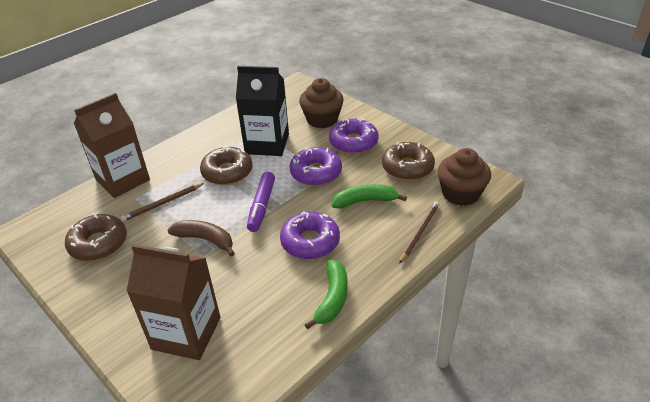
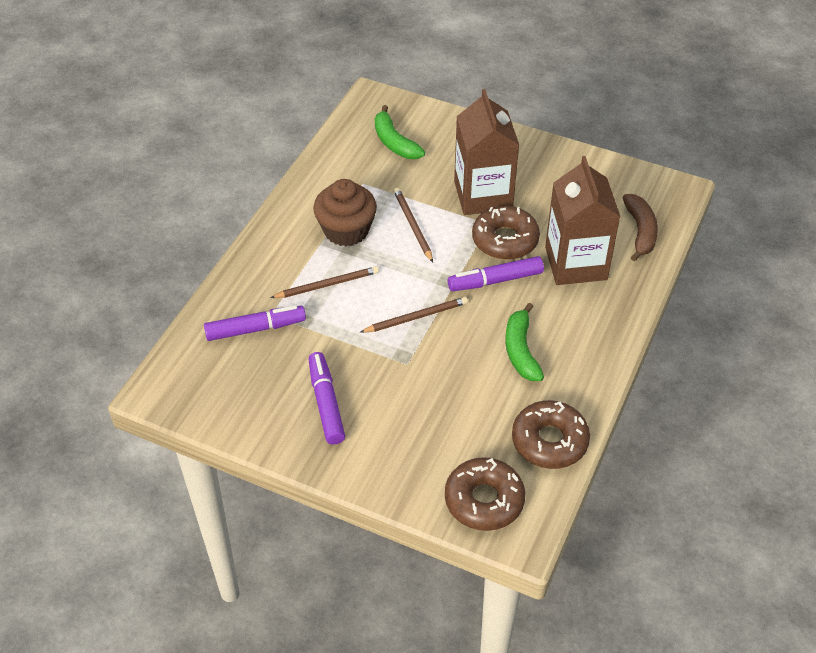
black carton: 1 -> 0
brown cupcake: 2 -> 1
brown pencil: 2 -> 3
purple donut: 3 -> 0
purple marker: 1 -> 3

